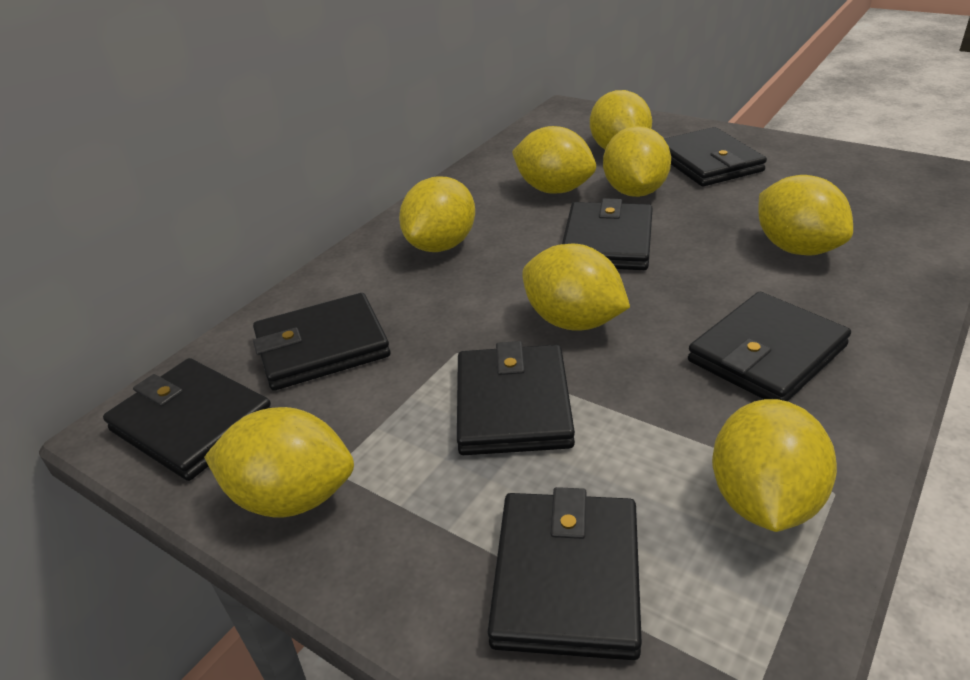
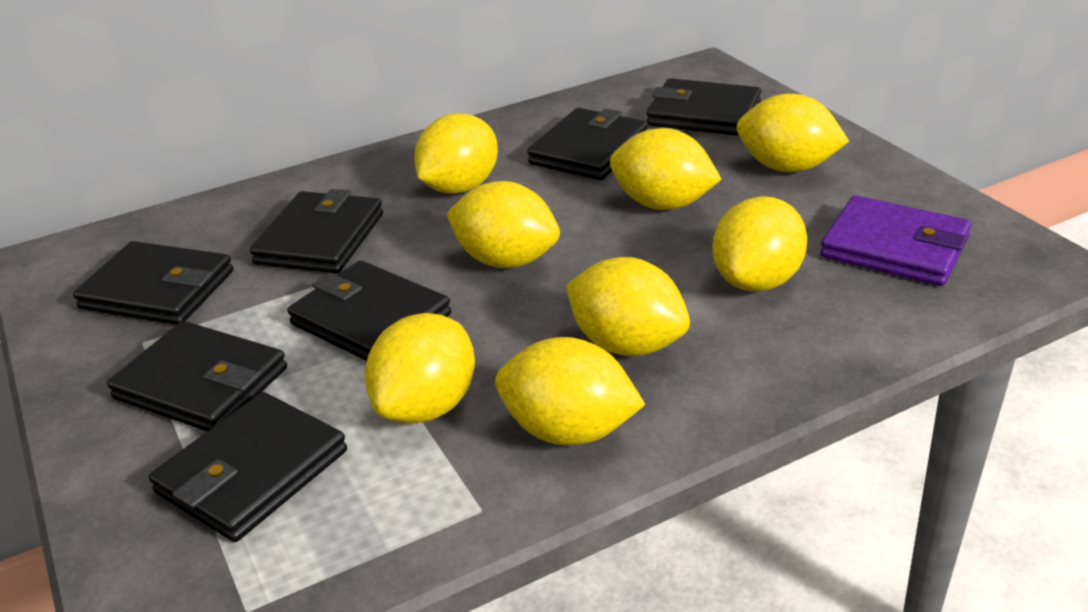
purple wallet: 0 -> 1

